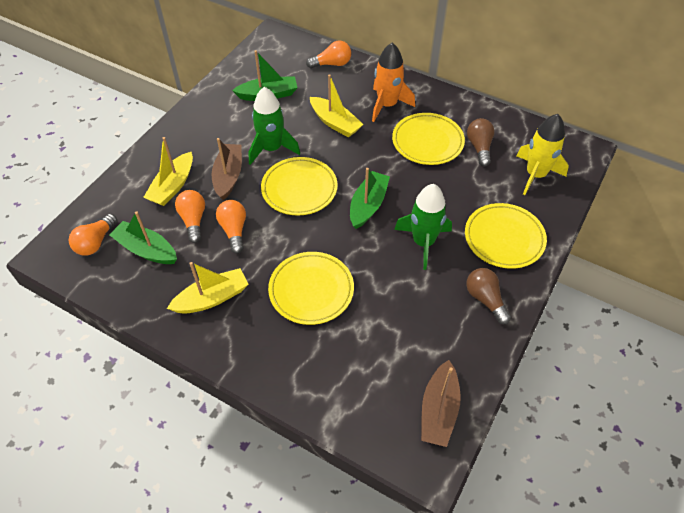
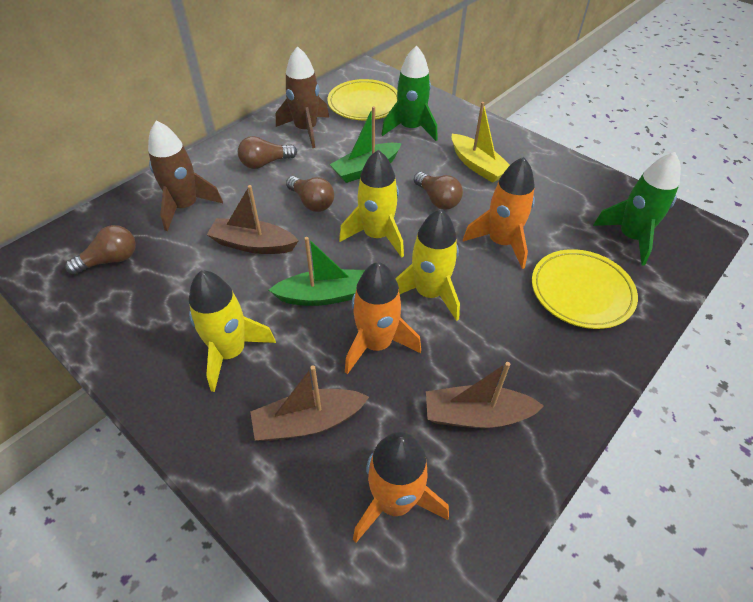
brown boat: 2 -> 3
brown light bulb: 2 -> 4
brown rocket: 0 -> 2
green boat: 3 -> 2
orange light bulb: 4 -> 0
orange rocket: 1 -> 3
yellow boat: 3 -> 1
yellow plate: 4 -> 2
yellow rocket: 1 -> 3

